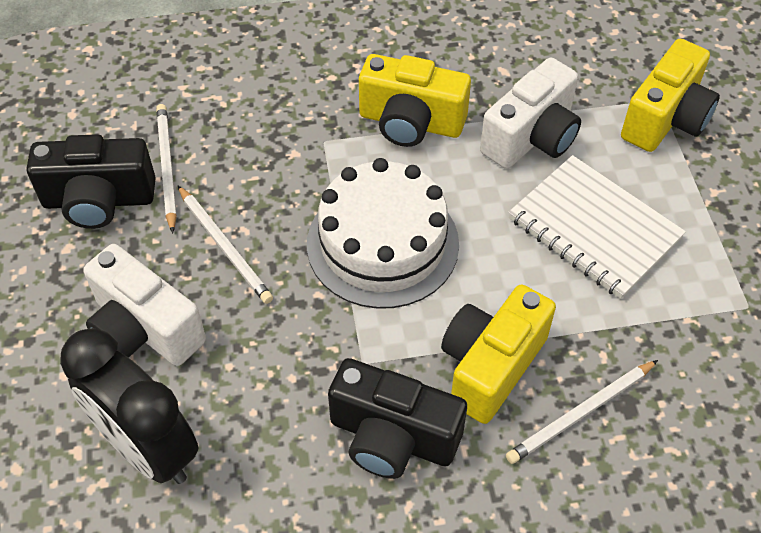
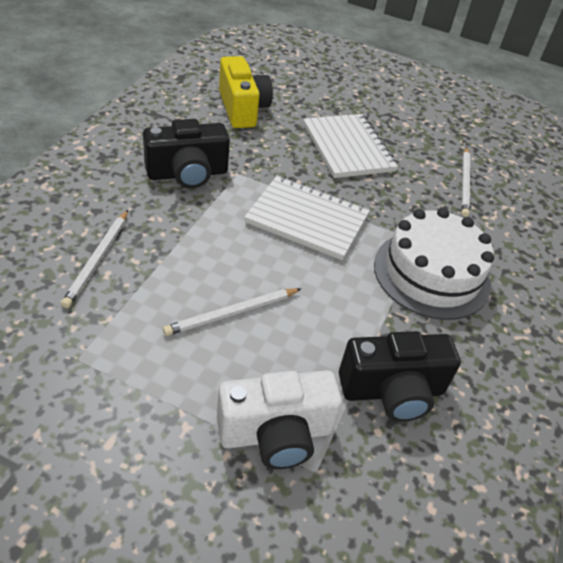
black clock: 1 -> 0
white camera: 2 -> 1
white notebook: 1 -> 2
yellow camera: 3 -> 1

